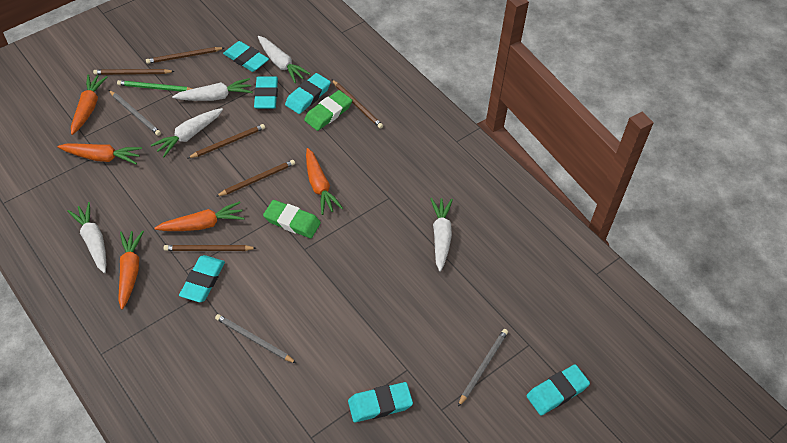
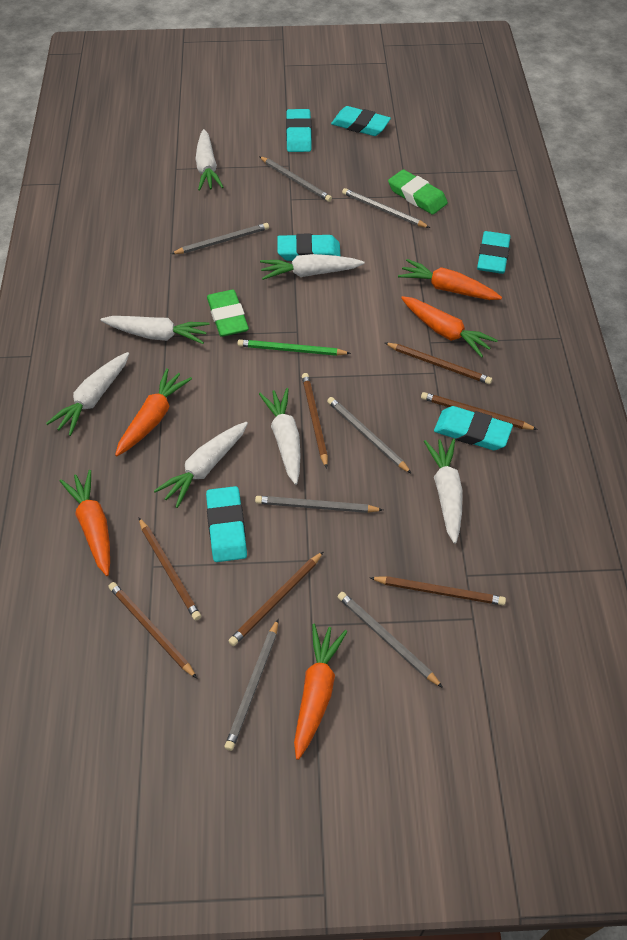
brown pencil: 6 -> 7
grey pencil: 3 -> 7
white carrot: 5 -> 7

